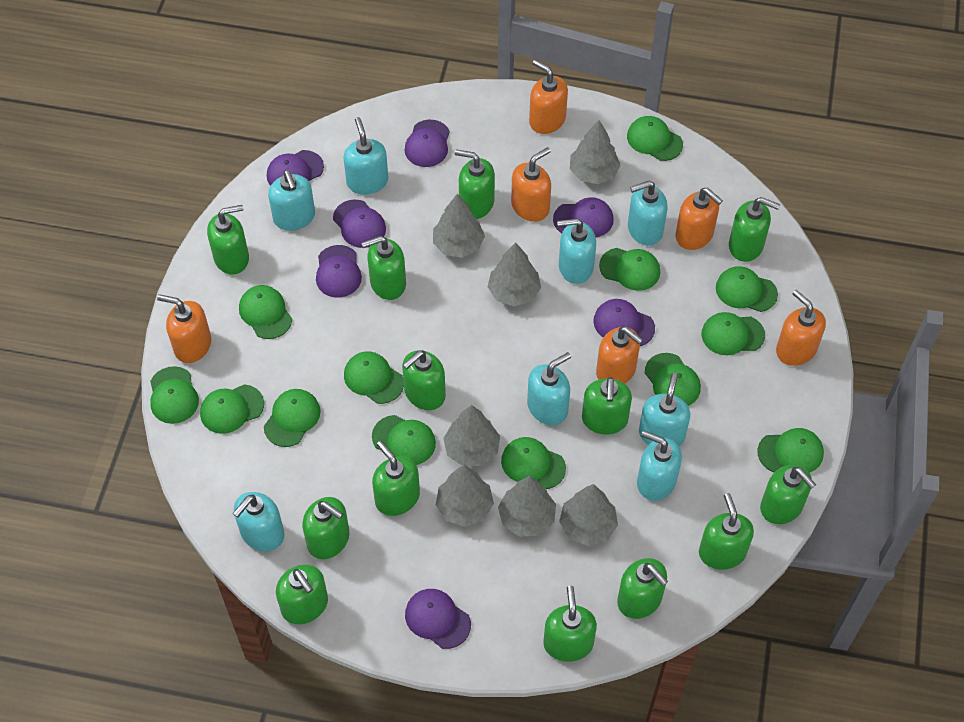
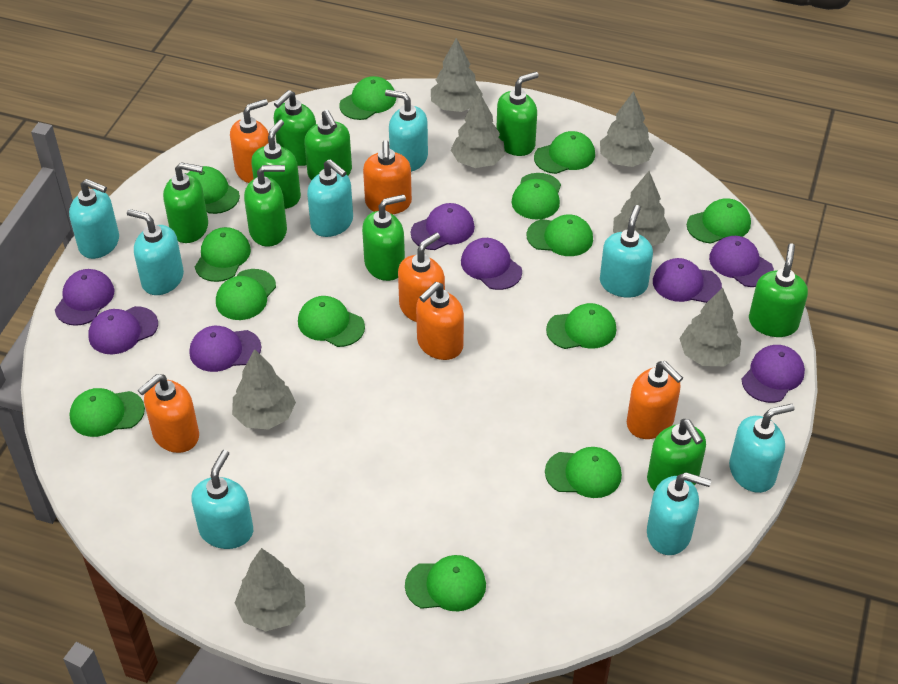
green soap dispenser: 13 -> 9
purple cap: 7 -> 8

